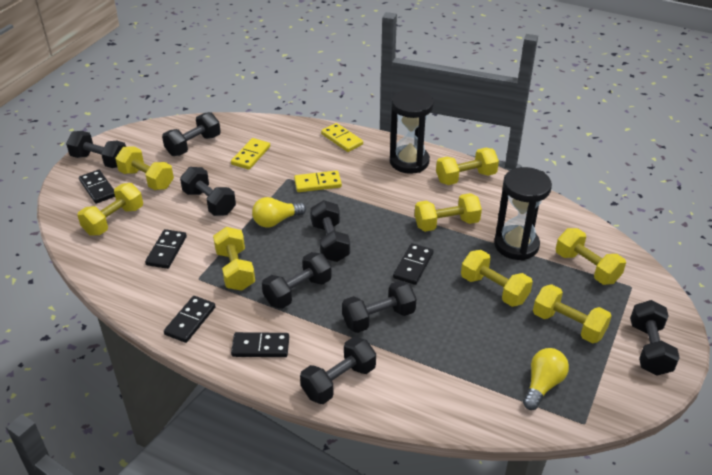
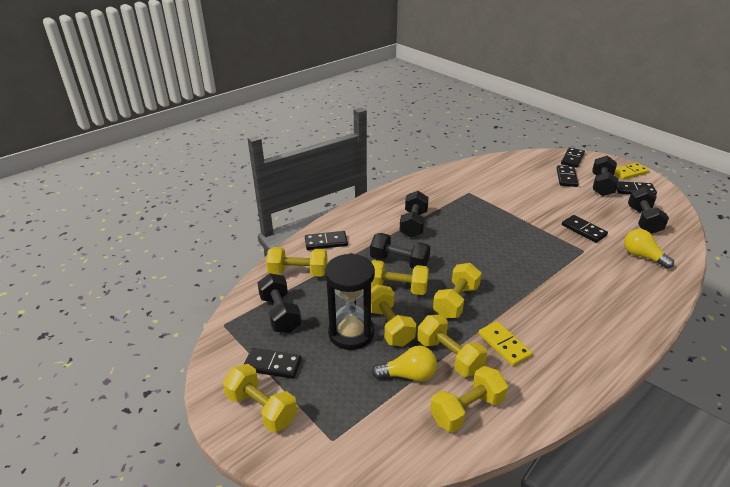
black domino: 5 -> 6
black dumbbell: 8 -> 5
black hourglass: 2 -> 1
yellow domino: 3 -> 2
yellow dumbbell: 8 -> 7

